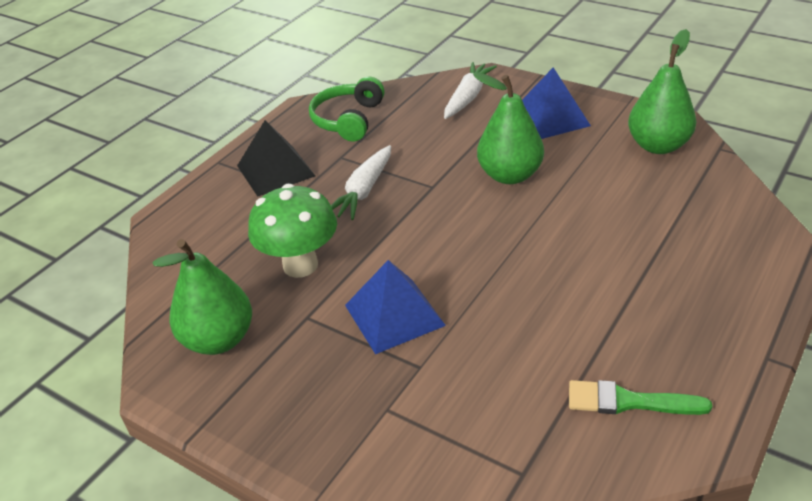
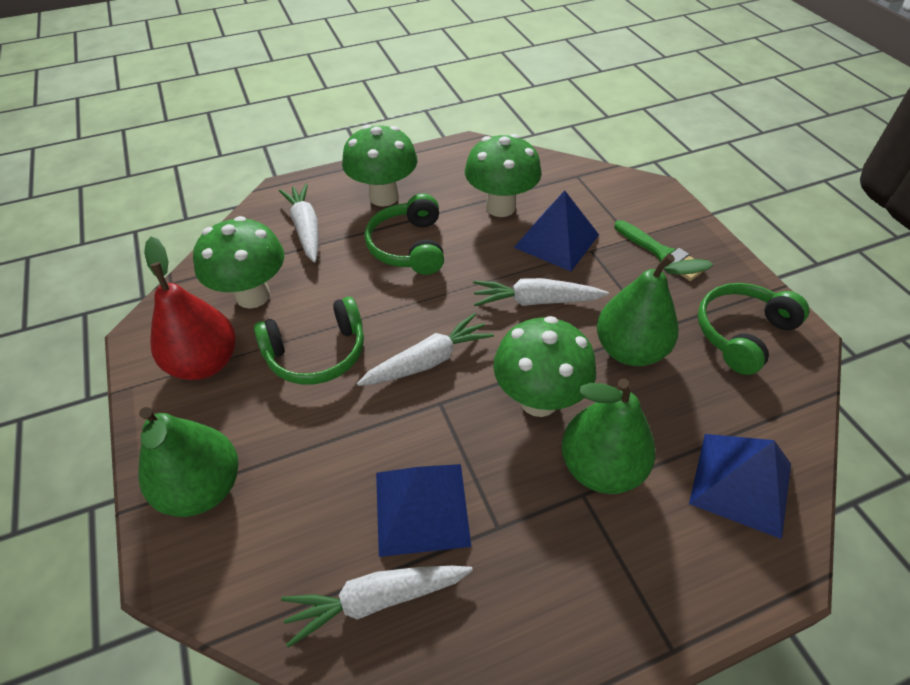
black pyramid: 1 -> 0
blue pyramid: 2 -> 3
green headphones: 1 -> 3
green mushroom: 1 -> 4
red pear: 0 -> 1
white carrot: 2 -> 4

